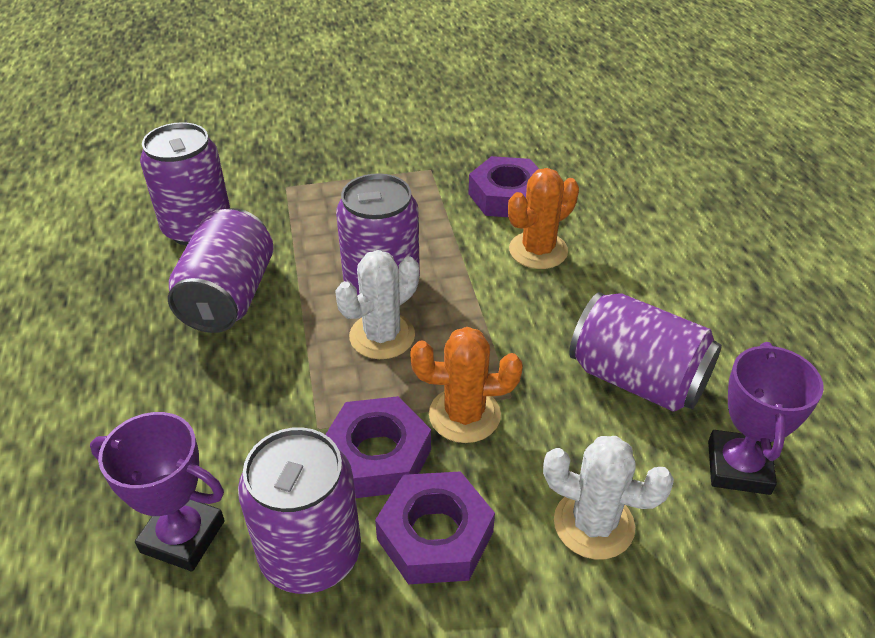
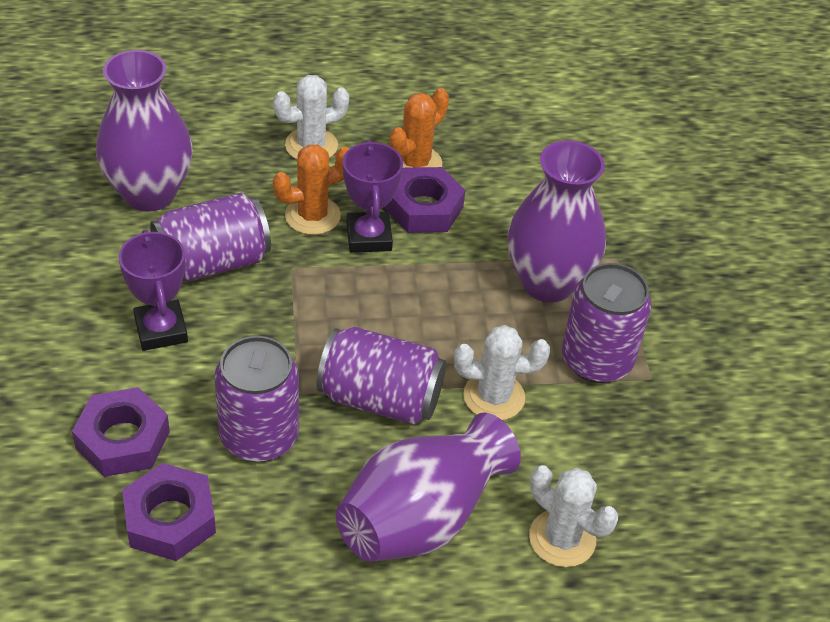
purple can: 5 -> 4
purple vase: 0 -> 3
white cactus: 2 -> 3

